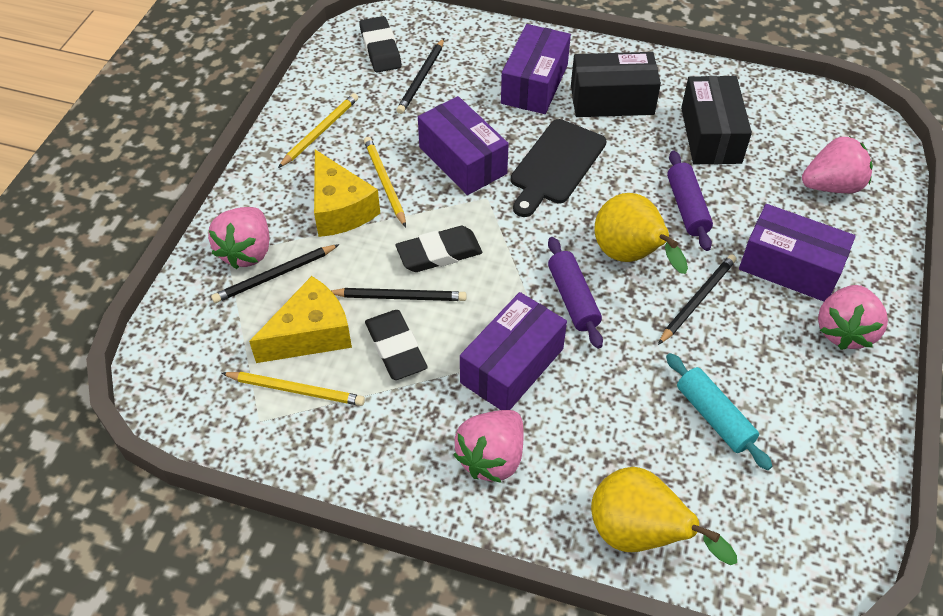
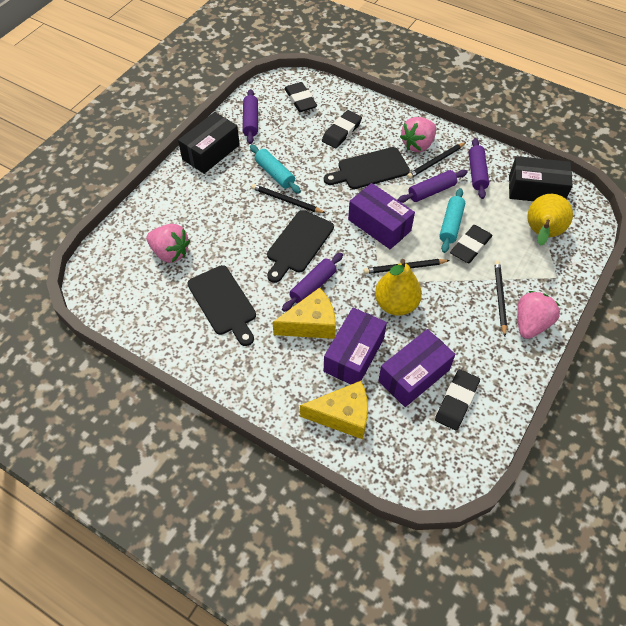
black cutting board: 1 -> 3
black eraser: 3 -> 4
pink strawberry: 4 -> 3
purple box: 4 -> 3
purple rolling pin: 2 -> 4
turquoise rolling pin: 1 -> 2
yellow pencil: 3 -> 0

